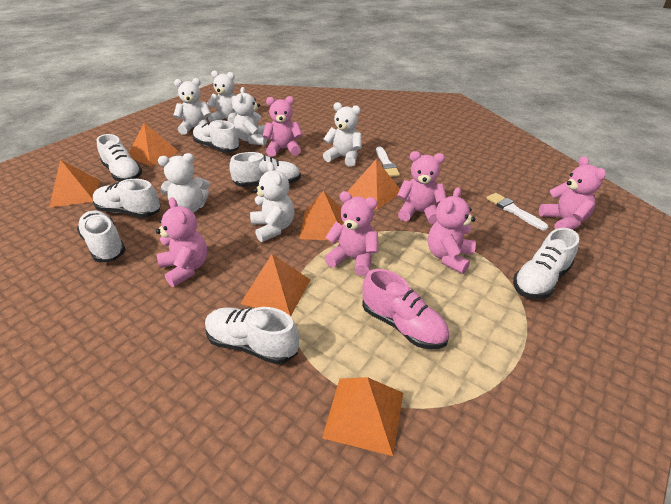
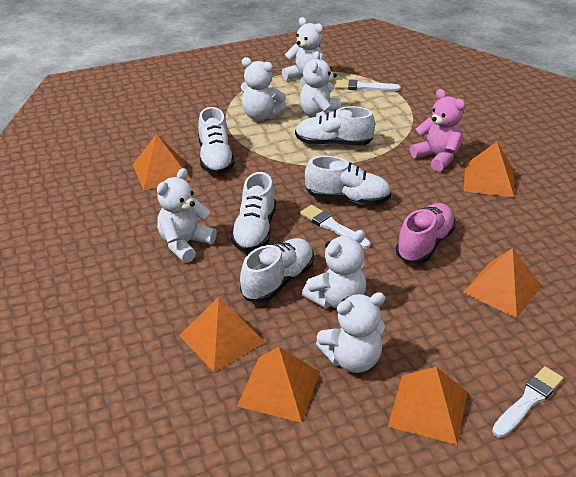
pink teddy bear: 6 -> 1
white brush: 2 -> 3
white shoe: 7 -> 5

